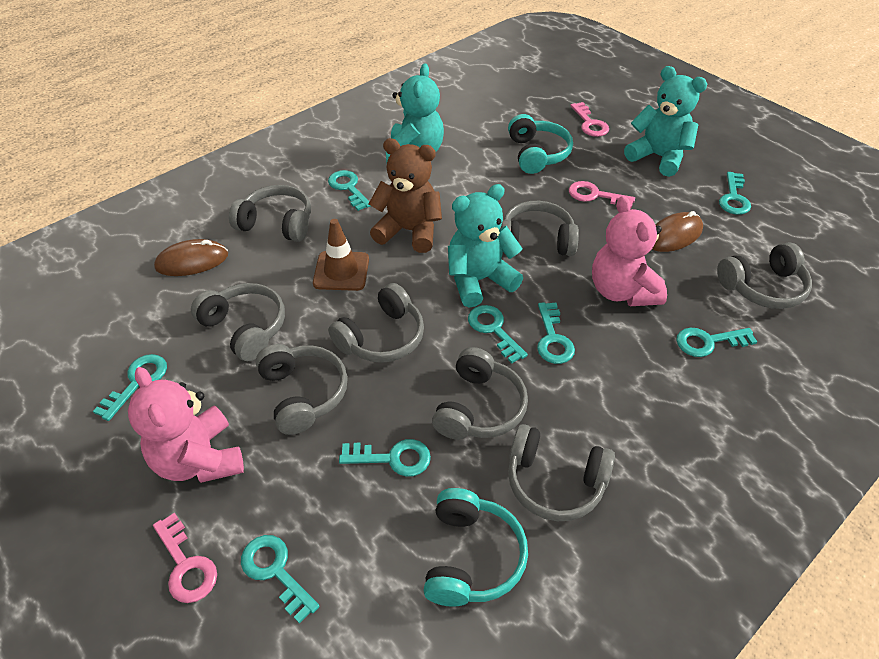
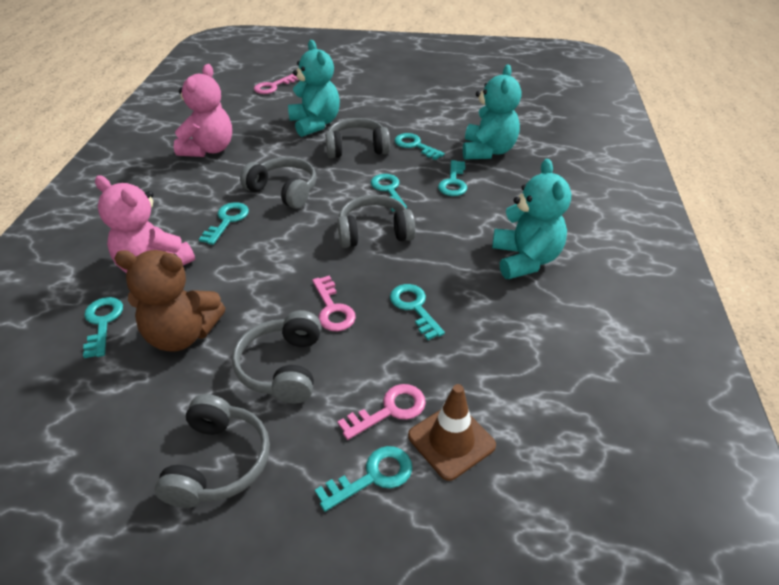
brown mouse: 2 -> 0
grey headphones: 8 -> 5
turquoise headphones: 2 -> 0
turquoise key: 8 -> 7

